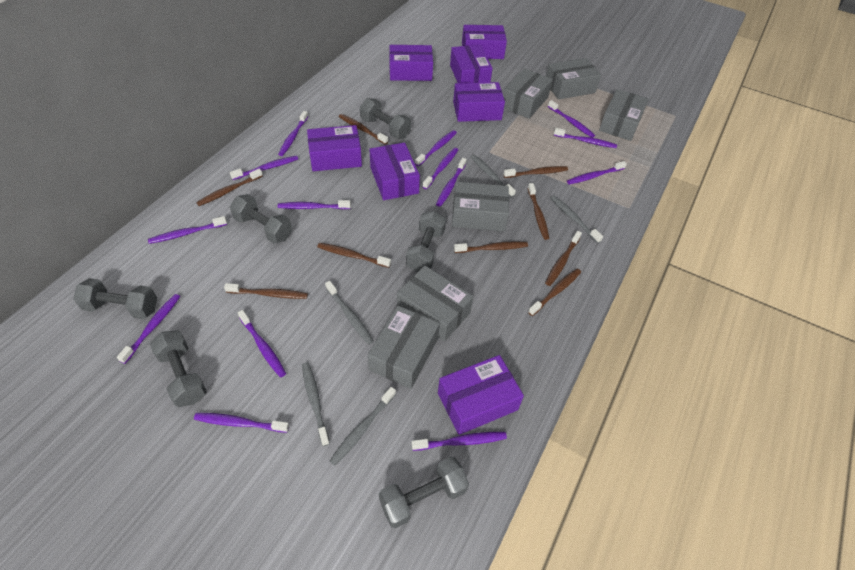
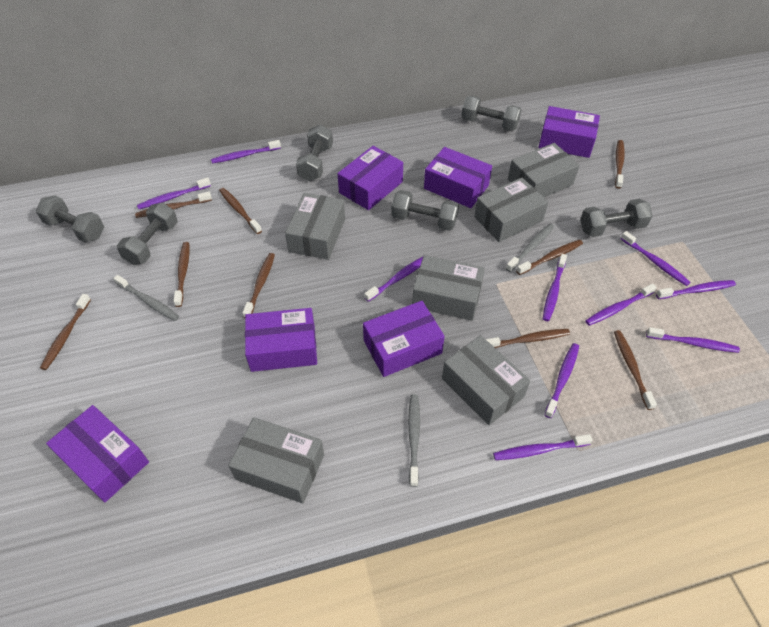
grey toothbrush: 5 -> 3
purple box: 7 -> 6
purple toothbrush: 14 -> 10

